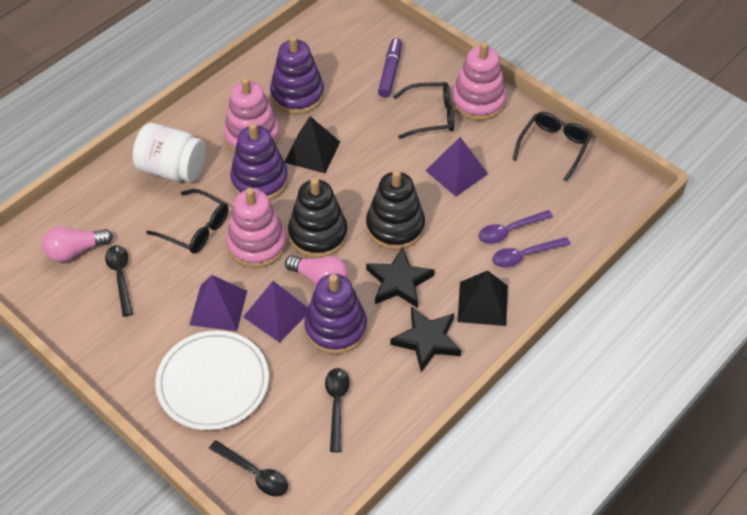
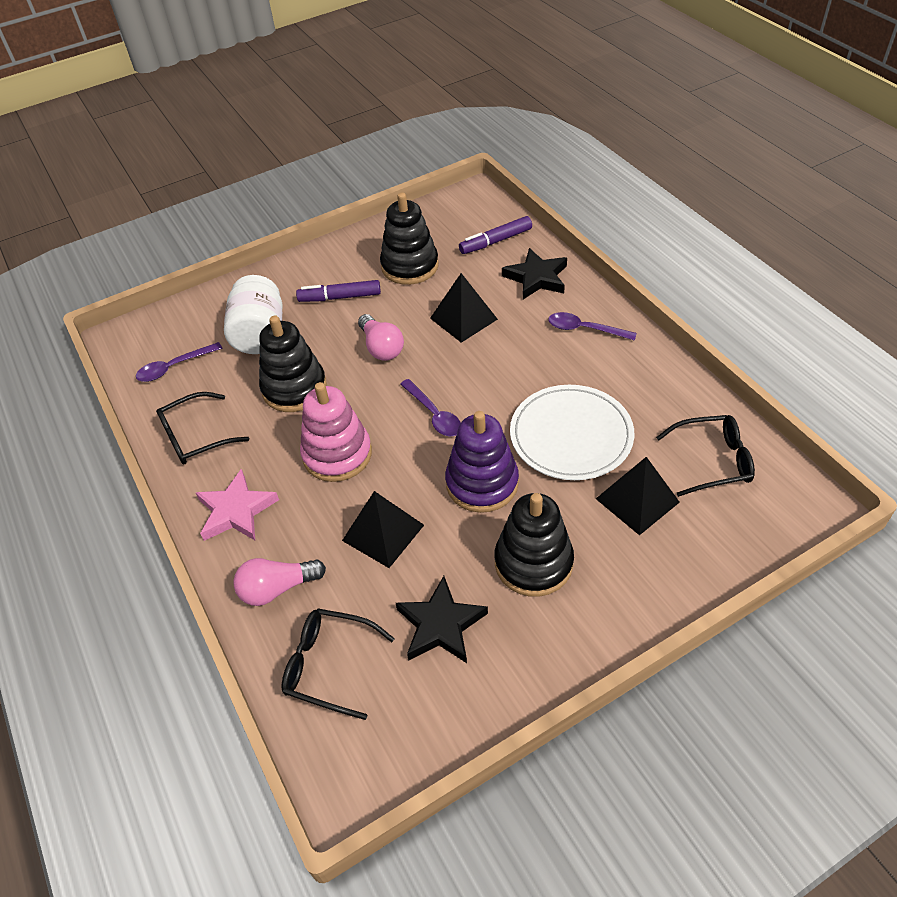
black pyramid: 2 -> 3
black spoon: 3 -> 0
black stacking toy: 2 -> 3
pink stacking toy: 3 -> 1
pink star: 0 -> 1
purple marker: 1 -> 2
purple pyramid: 3 -> 0
purple spoon: 2 -> 3
purple stacking toy: 3 -> 1

